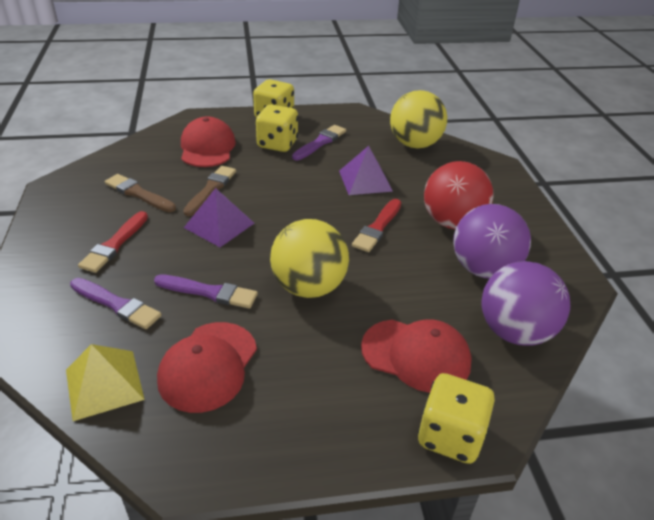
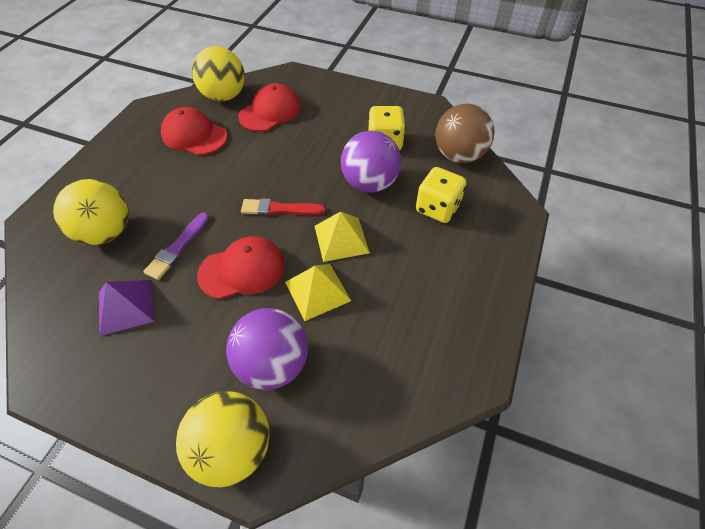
brown ball: 0 -> 1
brown brush: 2 -> 0
purple brush: 3 -> 1
purple pyramid: 2 -> 1
red ball: 1 -> 0
red brush: 2 -> 1
yellow ball: 2 -> 3
yellow dice: 3 -> 2
yellow pyramid: 1 -> 2

